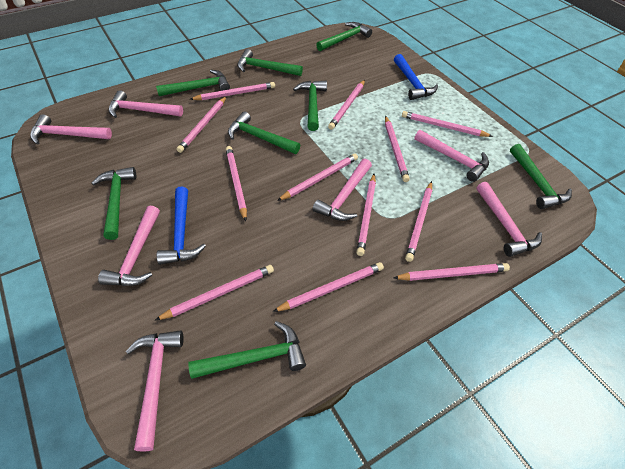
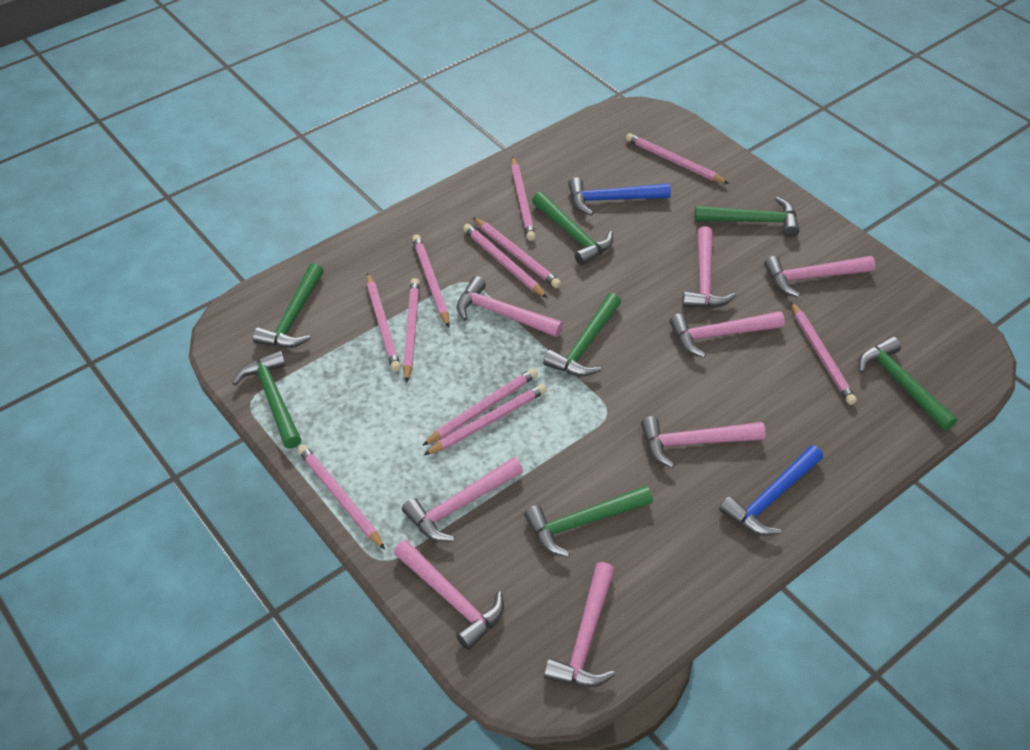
green hammer: 8 -> 7
pink hammer: 7 -> 8
pink pencil: 12 -> 11

